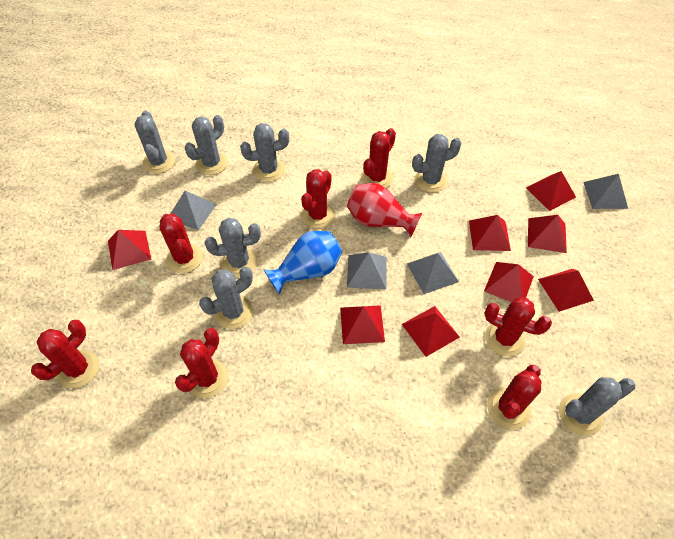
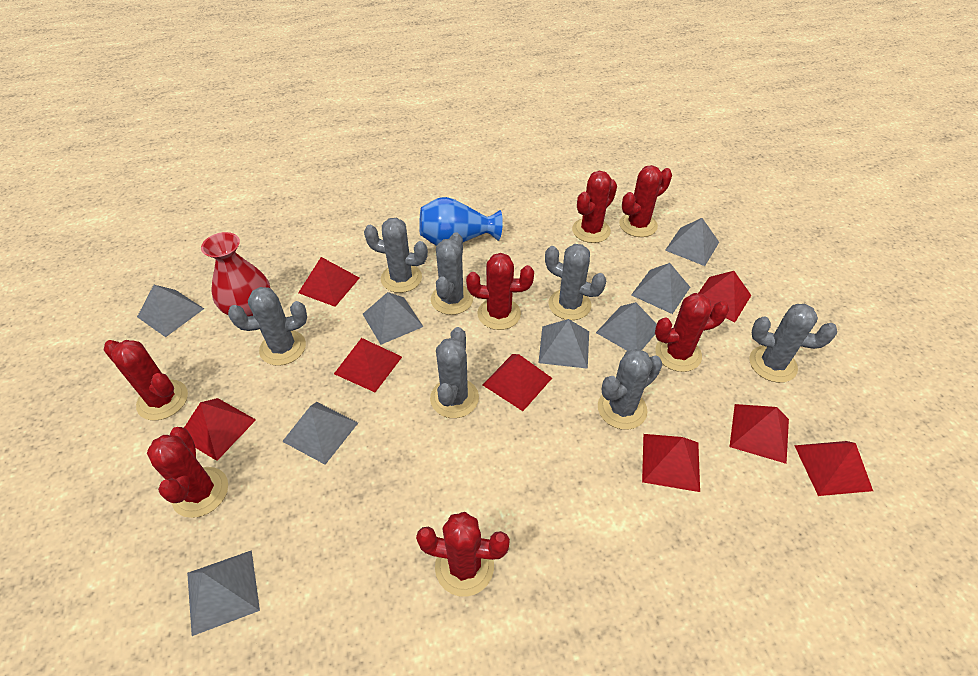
grey pyramid: 4 -> 8

